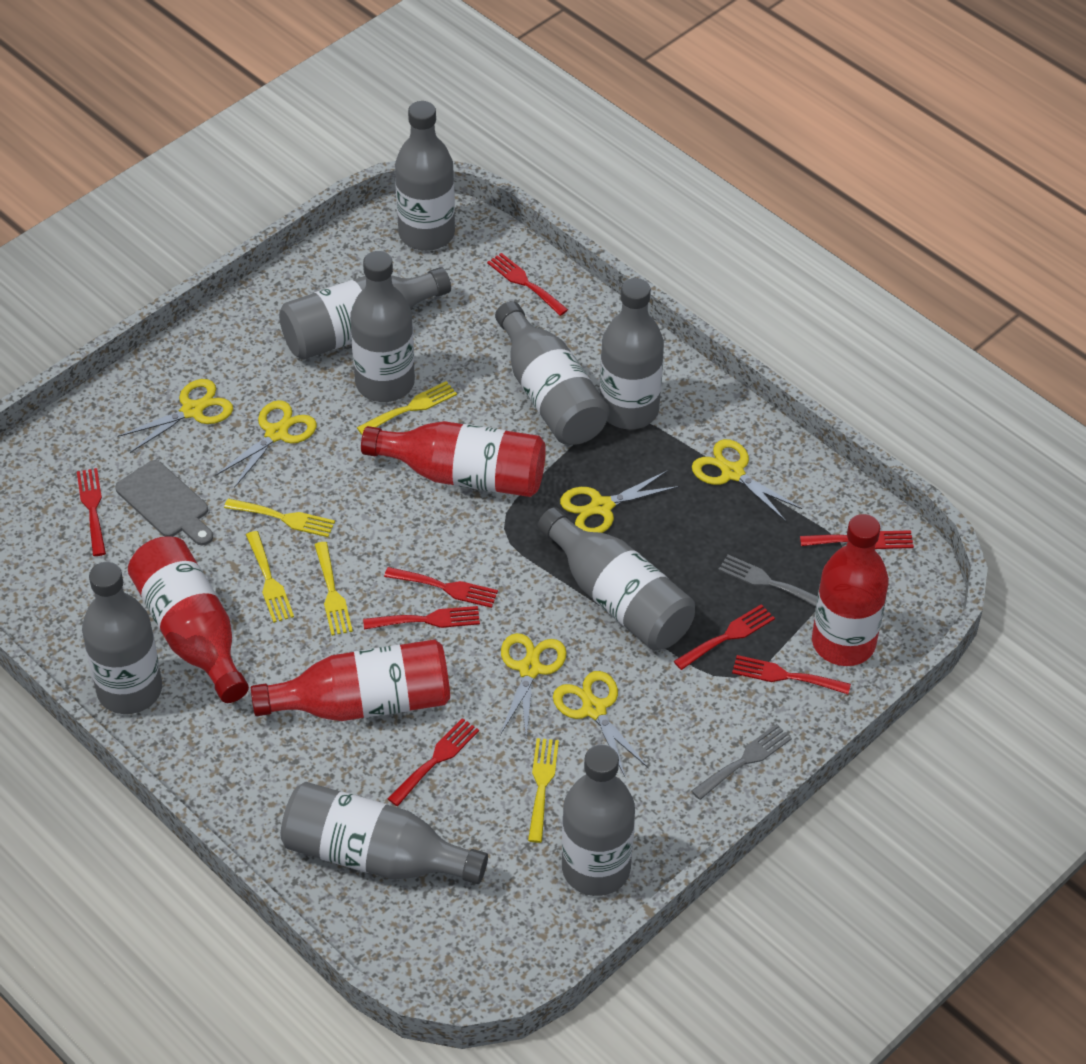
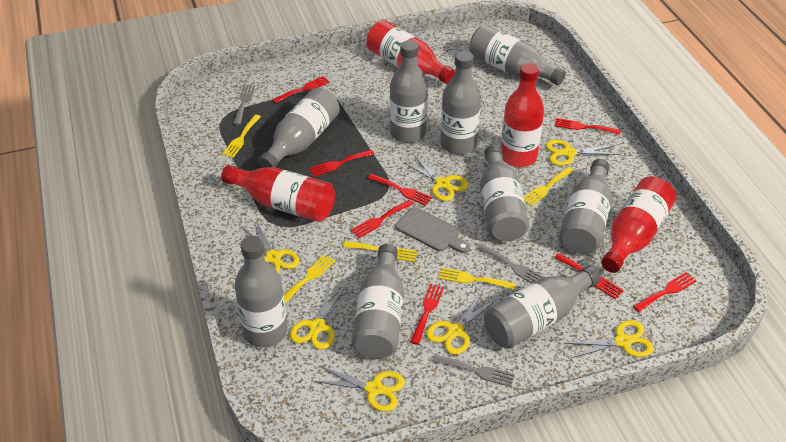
grey fork: 2 -> 3
yellow scissors: 6 -> 7

